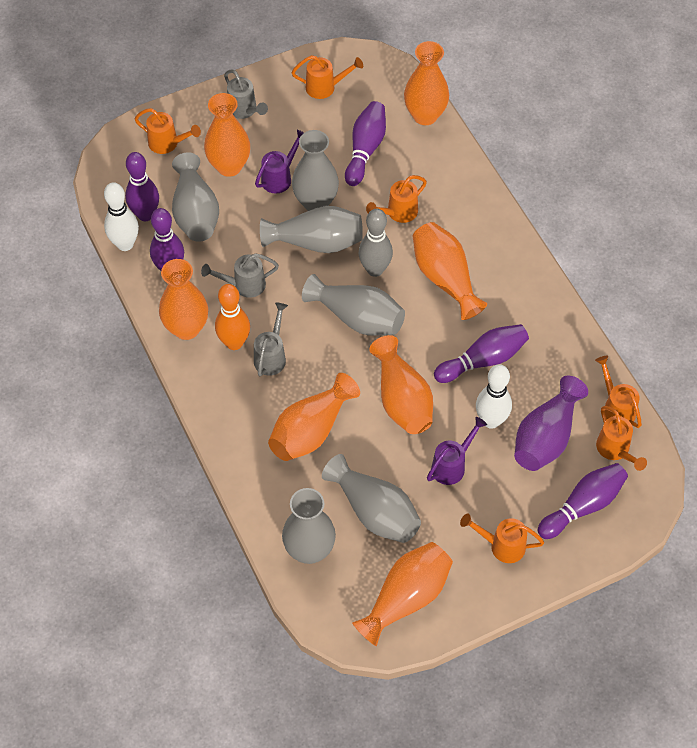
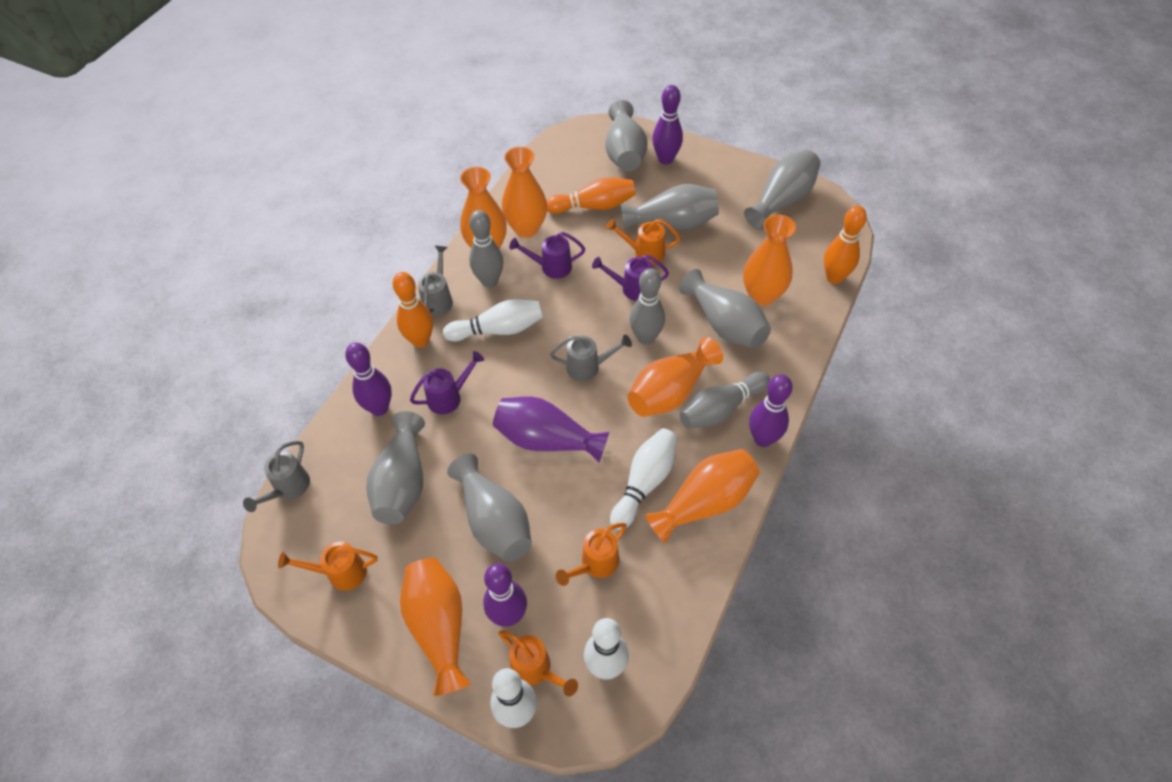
grey bowling pin: 1 -> 3
orange bowling pin: 1 -> 3
orange vase: 7 -> 6
orange watering can: 6 -> 4
purple bowling pin: 5 -> 4
purple watering can: 2 -> 3
white bowling pin: 2 -> 4

